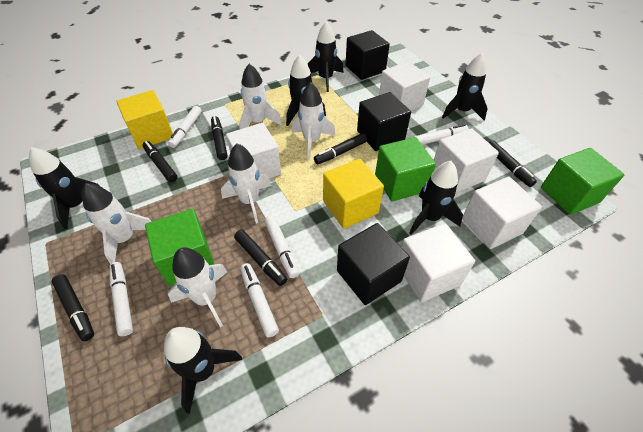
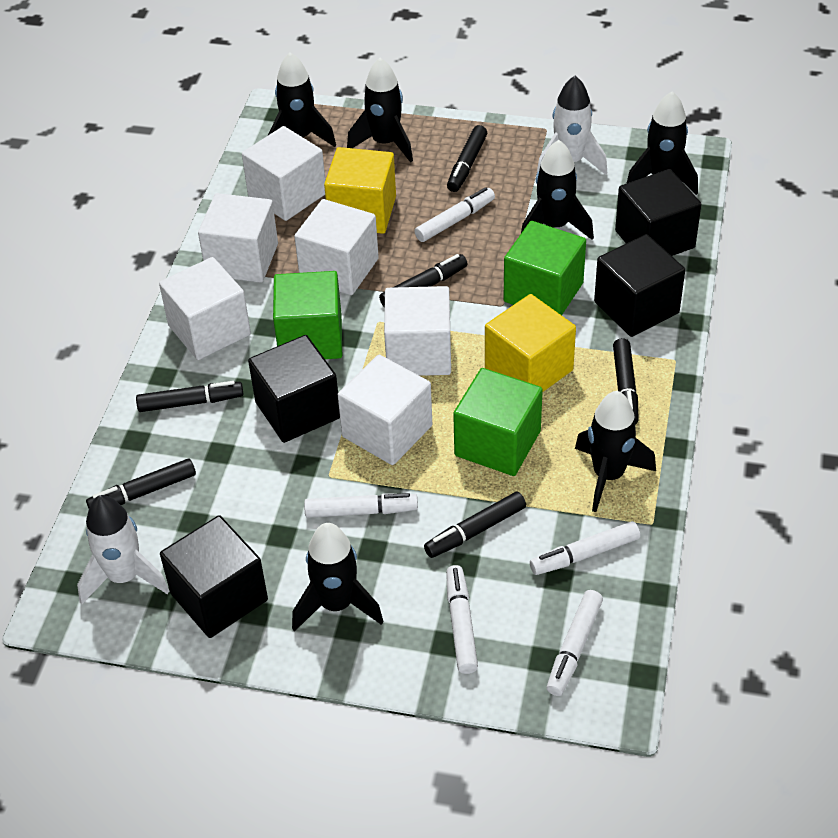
black cube: 3 -> 4
white cube: 5 -> 6
white rocket: 5 -> 2

